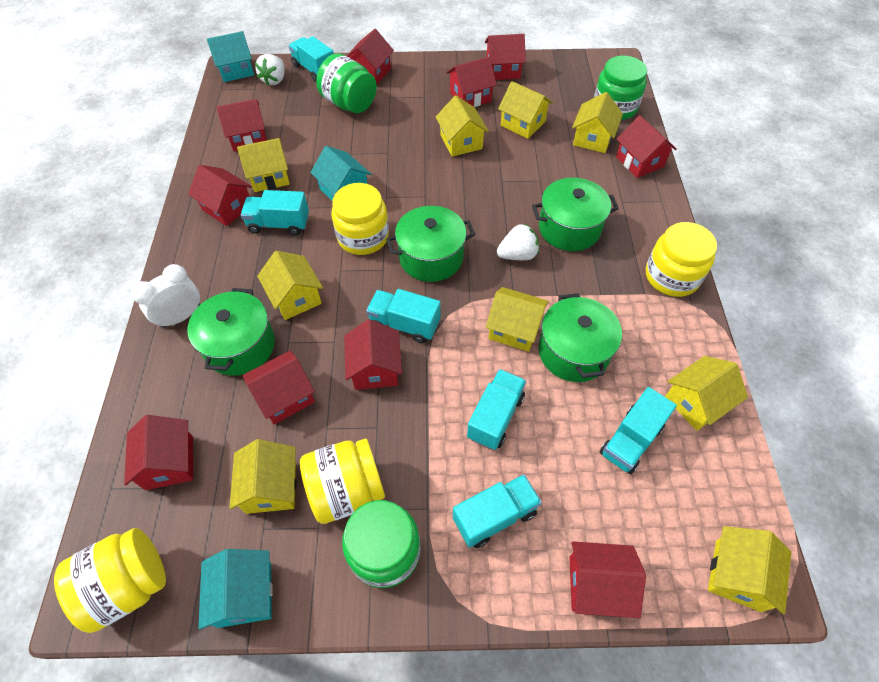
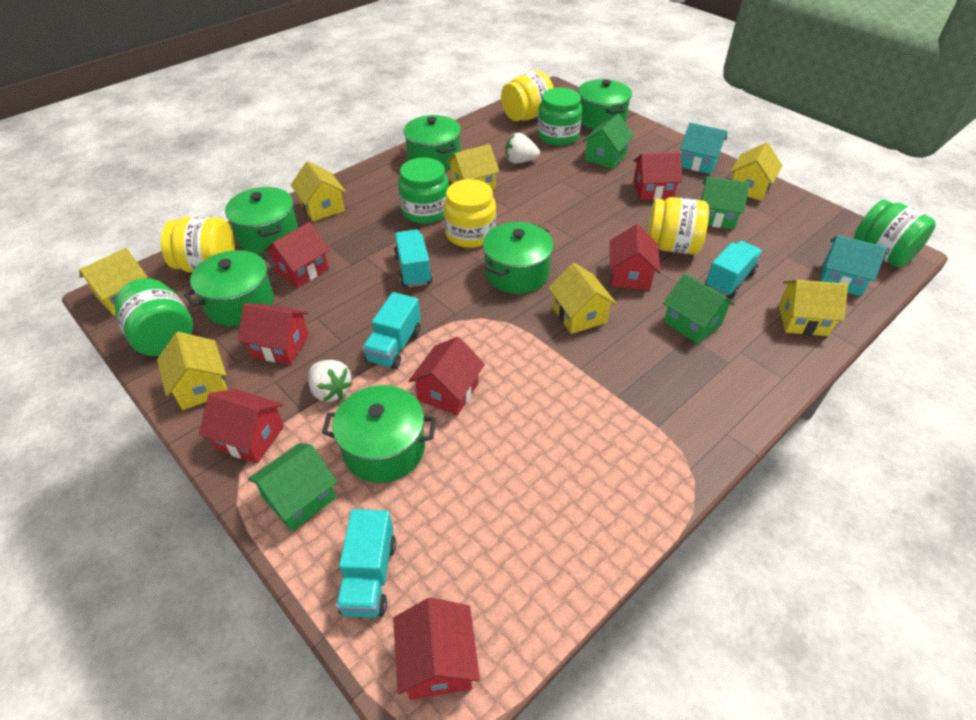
green house: 0 -> 4
green jar: 3 -> 4
green pot: 4 -> 6
red house: 10 -> 7
turquoise house: 3 -> 2
turquoise truck: 6 -> 4
white clock: 1 -> 0
yellow house: 9 -> 7

